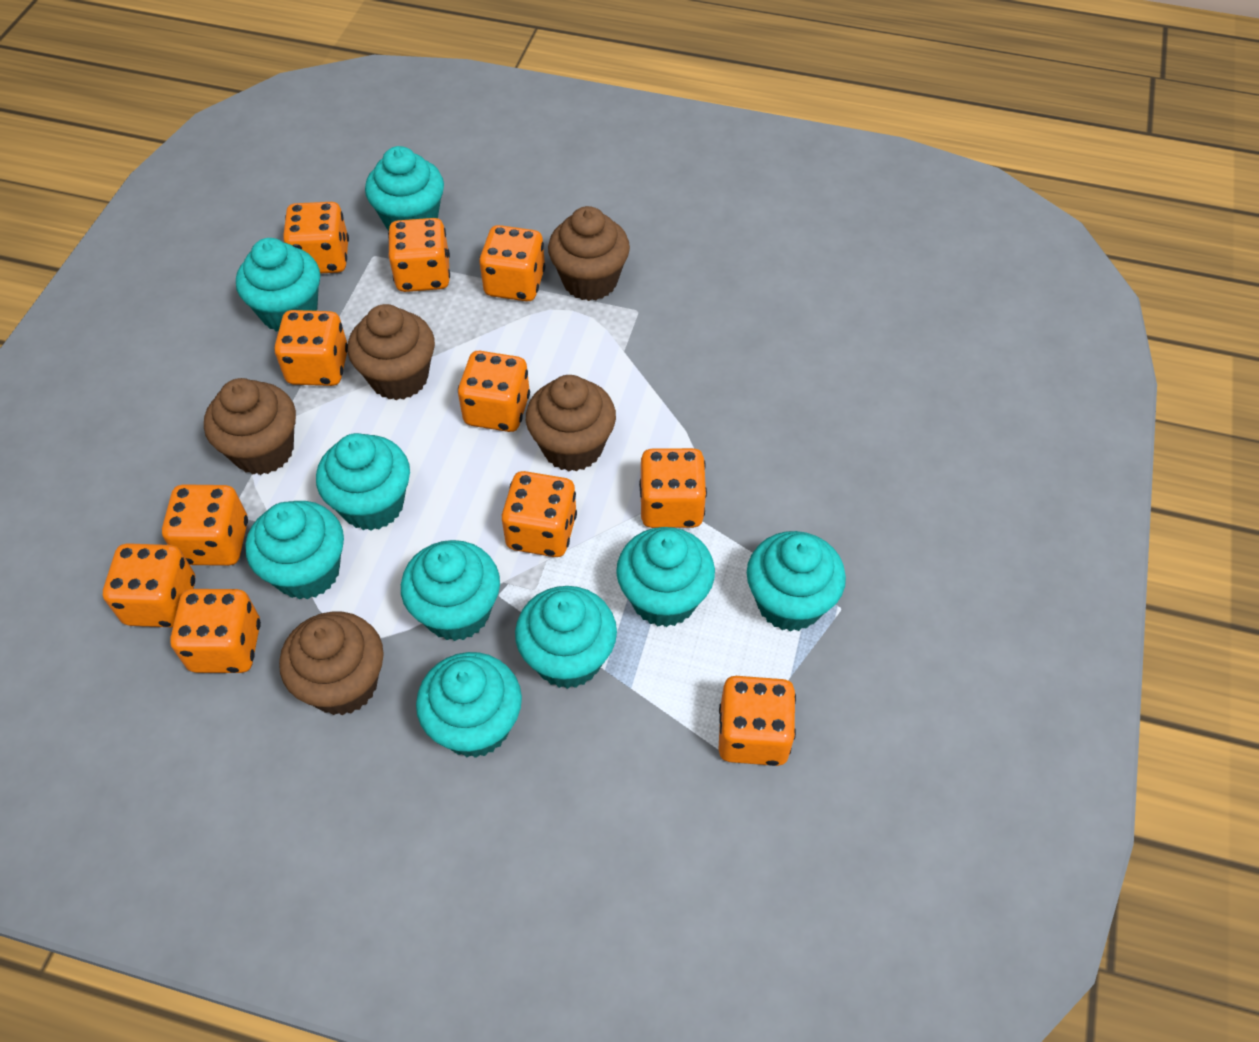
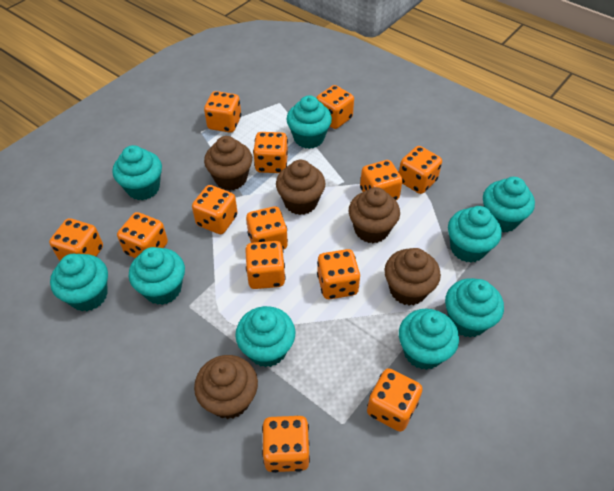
orange dice: 11 -> 13

